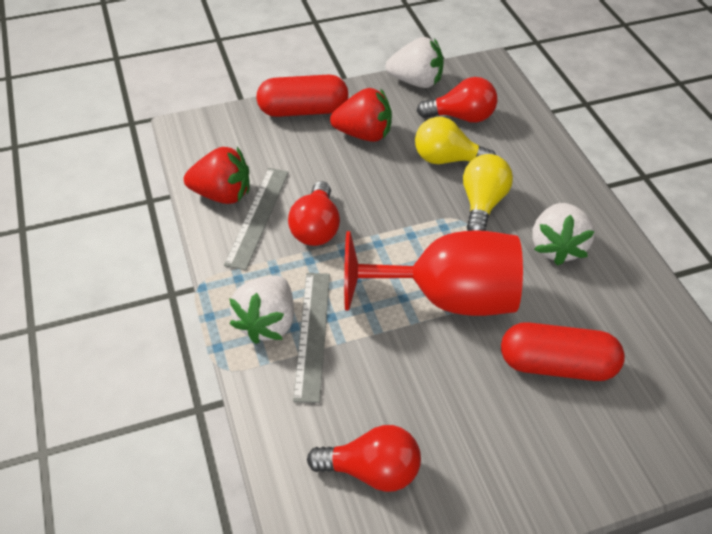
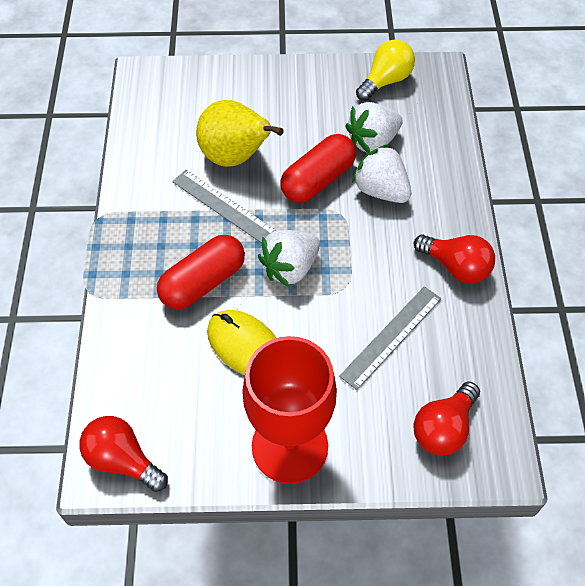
red strawberry: 2 -> 0
yellow light bulb: 2 -> 1
yellow mouse: 0 -> 1
yellow pear: 0 -> 1

